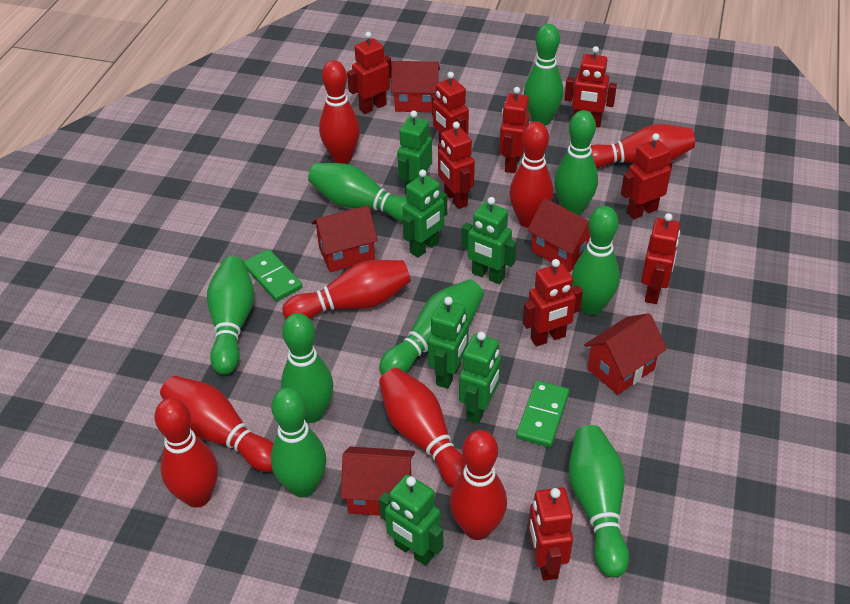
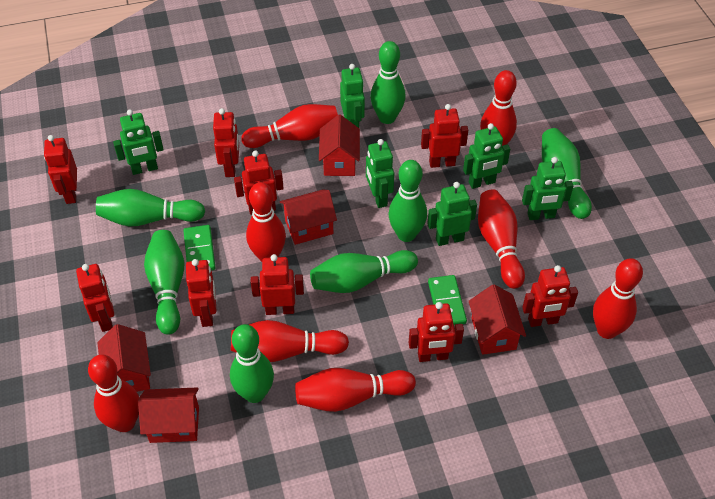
green bowling pin: 9 -> 7

